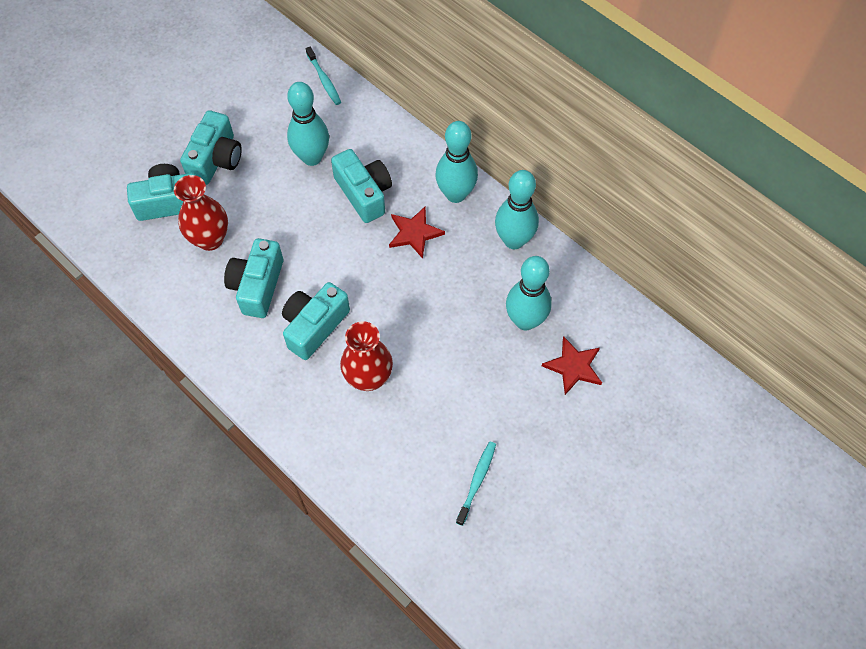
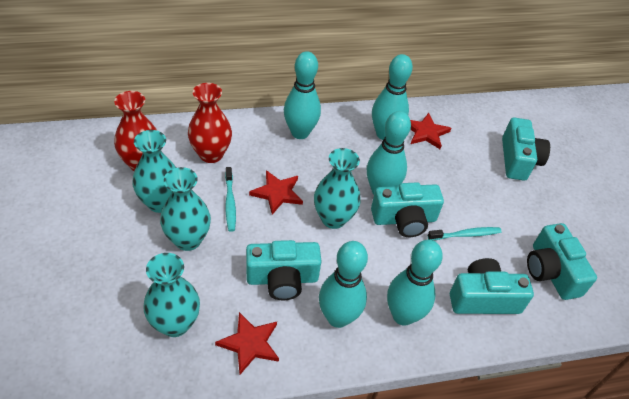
red star: 2 -> 3
turquoise bowling pin: 4 -> 5
turquoise vase: 0 -> 4

